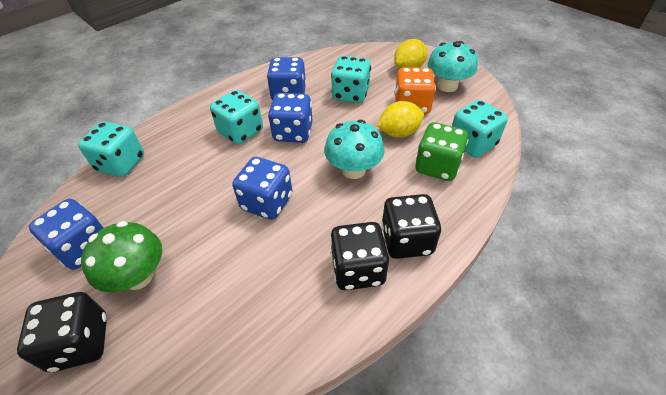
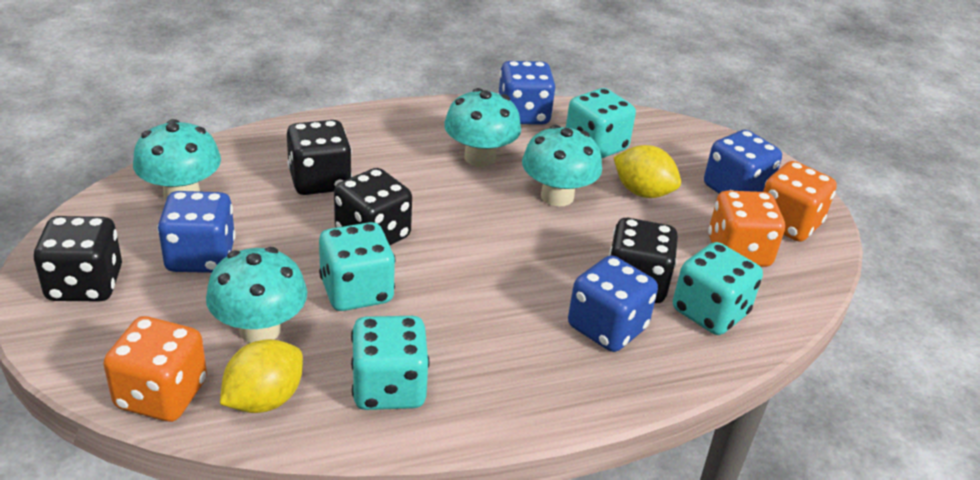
black dice: 3 -> 4
green dice: 1 -> 0
green mushroom: 1 -> 0
orange dice: 1 -> 3
turquoise mushroom: 2 -> 4

